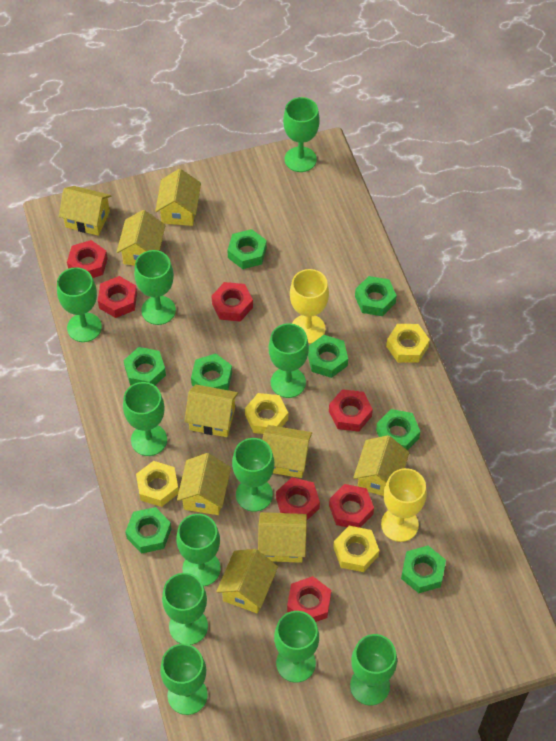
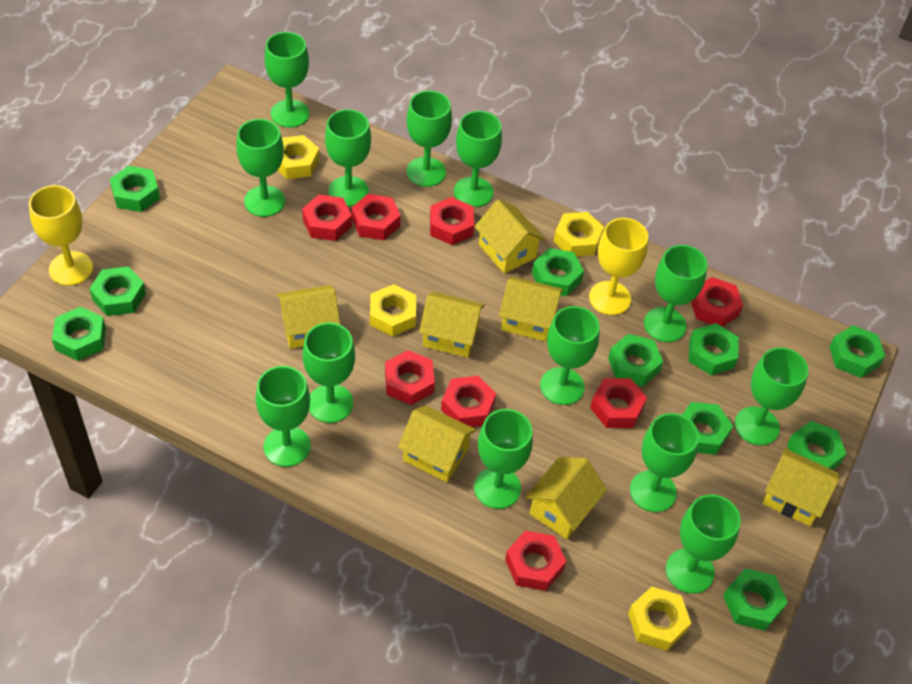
green goblet: 11 -> 13
green nut: 8 -> 10
red nut: 7 -> 8
yellow house: 9 -> 7

